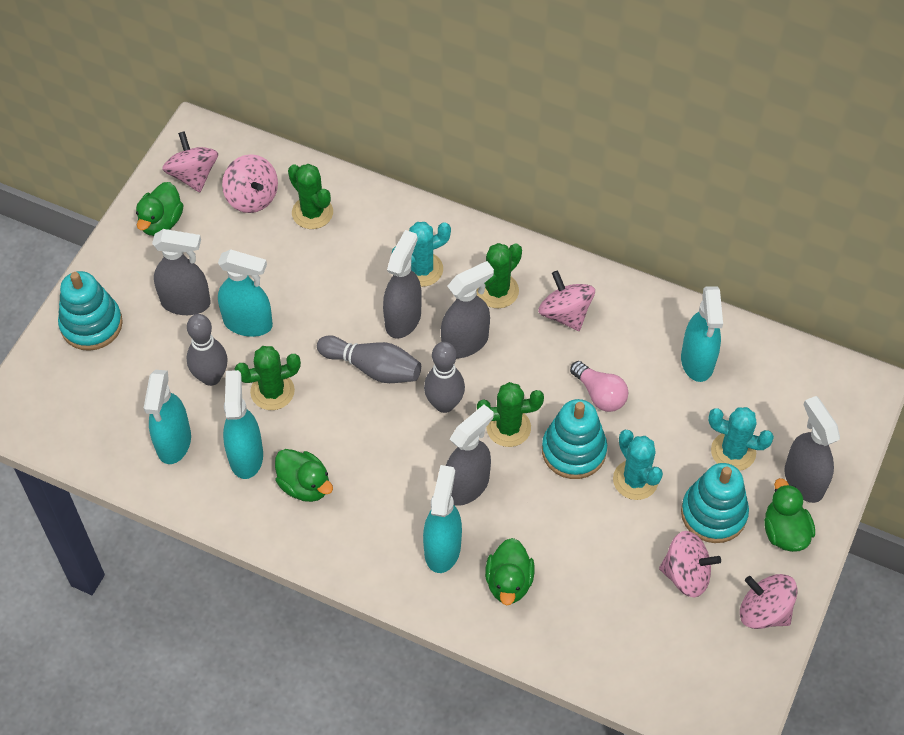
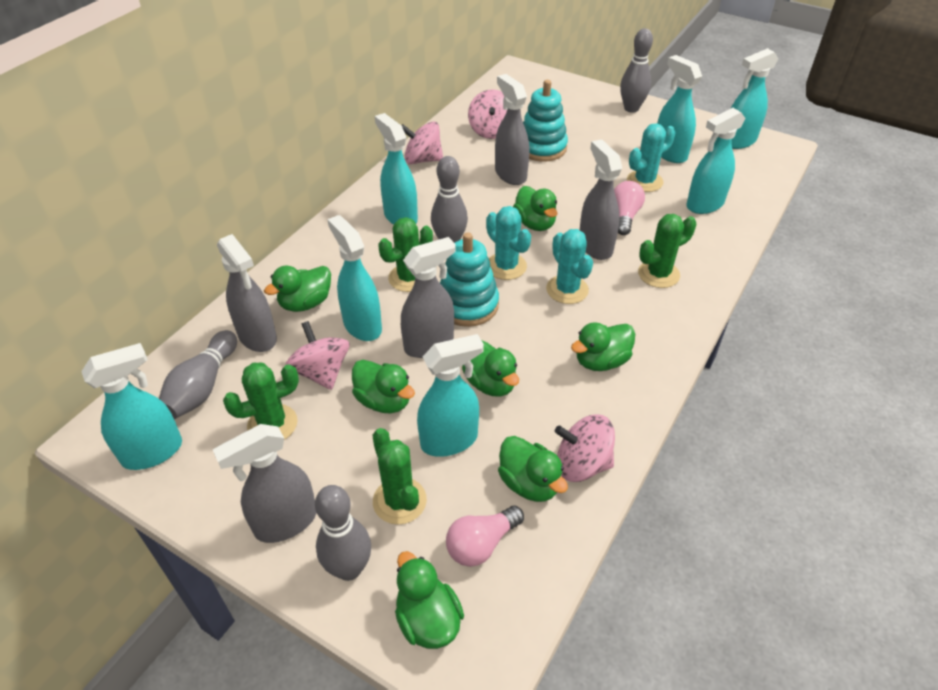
green duck: 4 -> 7
grey bowling pin: 3 -> 4
pink light bulb: 1 -> 2
pink spinning top: 5 -> 4
turquoise spray bottle: 5 -> 7
turquoise stacking toy: 3 -> 2

